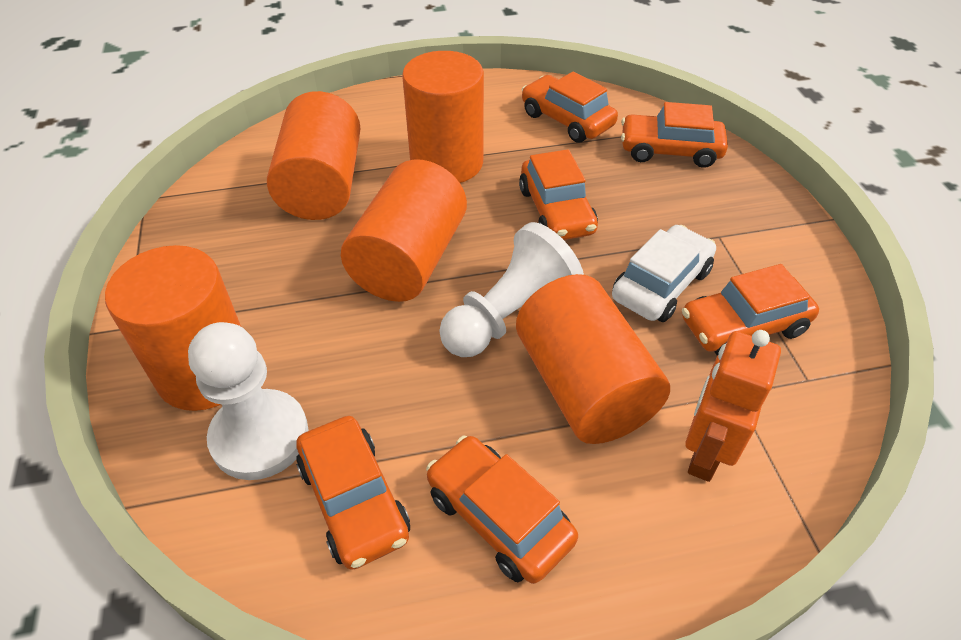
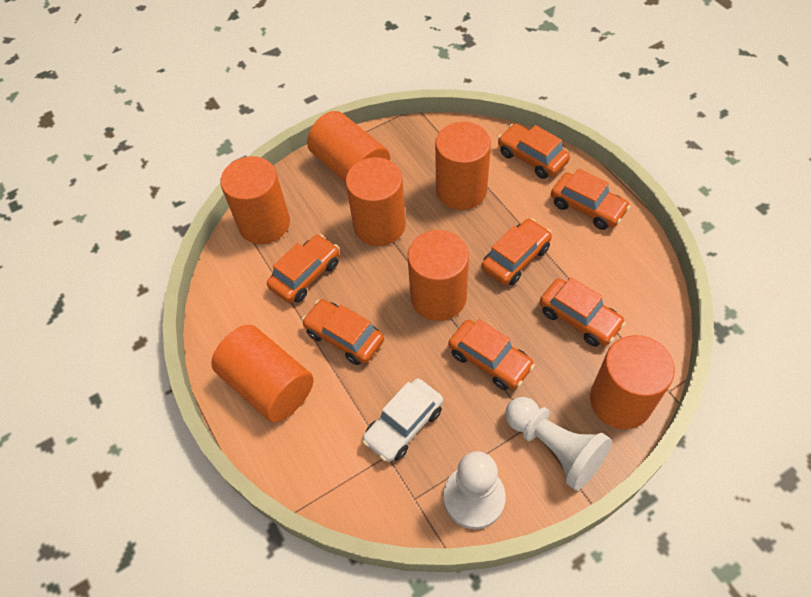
orange car: 6 -> 7
orange cylinder: 5 -> 7
orange robot: 1 -> 0

